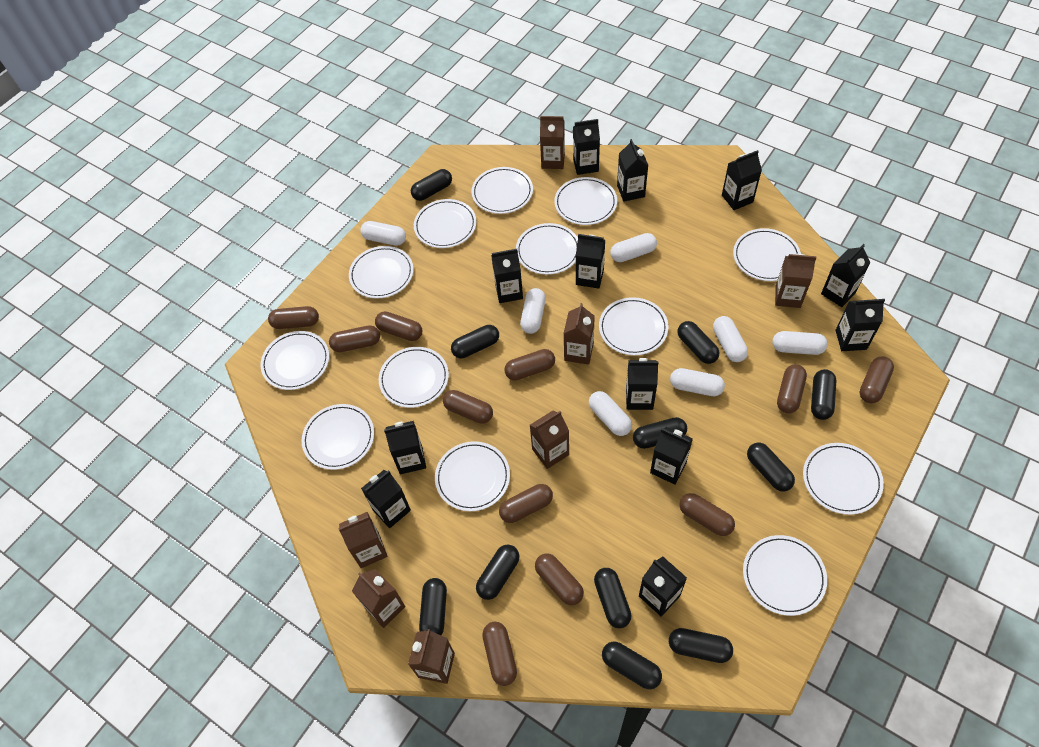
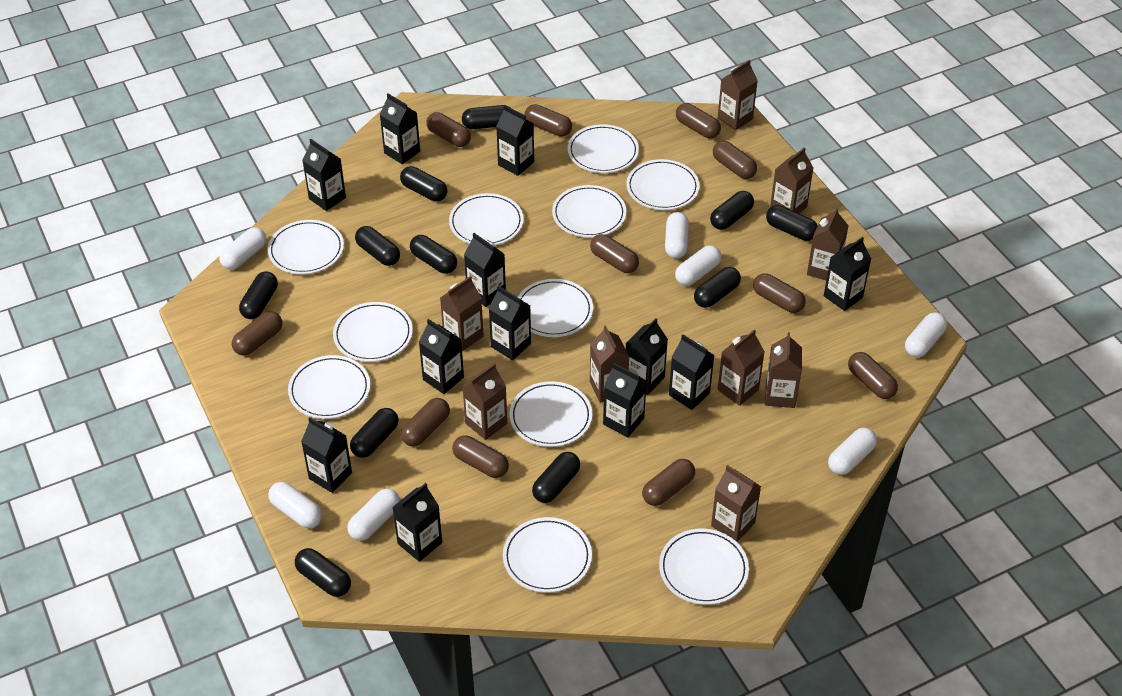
brown carton: 7 -> 9
white plate: 13 -> 11

